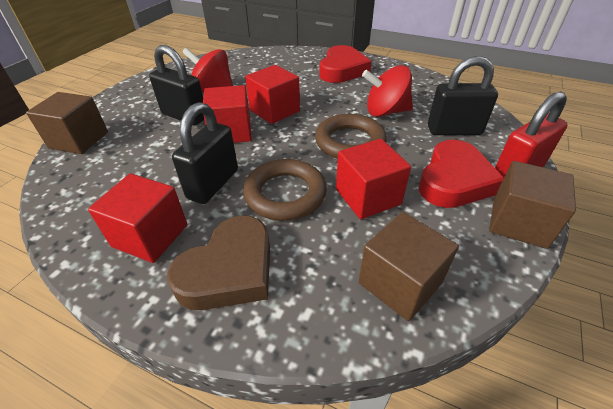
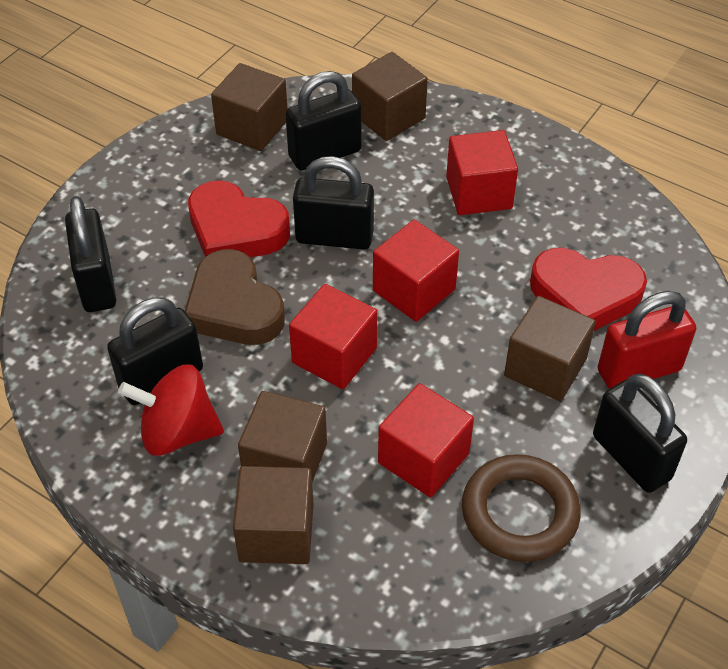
black padlock: 3 -> 5
brown cube: 3 -> 5
brown ring: 2 -> 1
red spinning top: 2 -> 1

